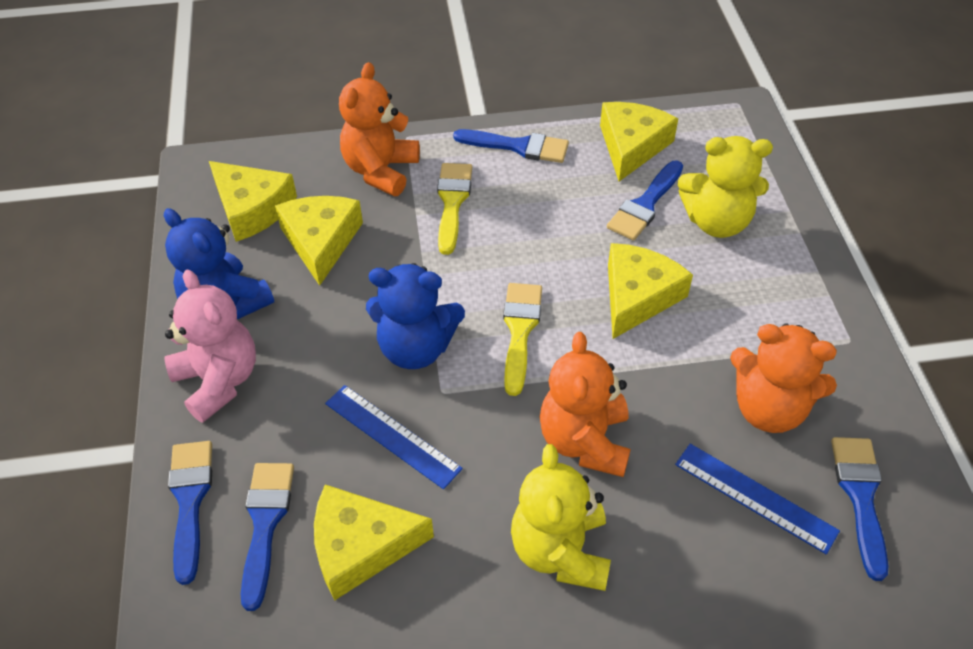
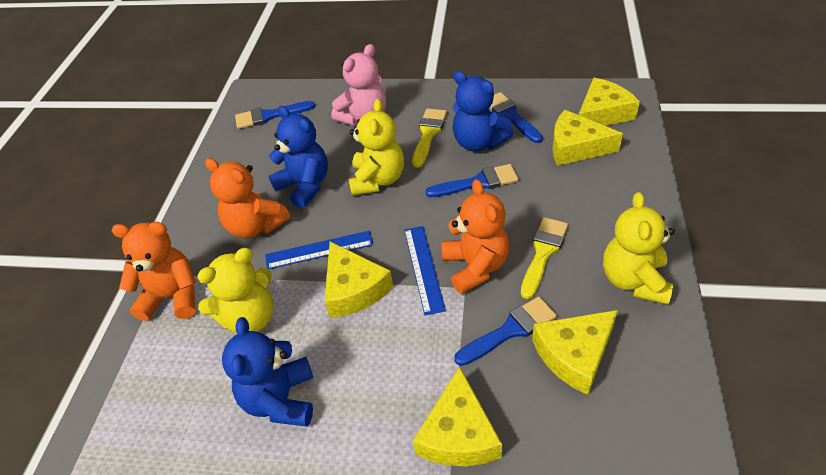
blue brush: 5 -> 4
blue teddy bear: 2 -> 3
yellow teddy bear: 2 -> 3

